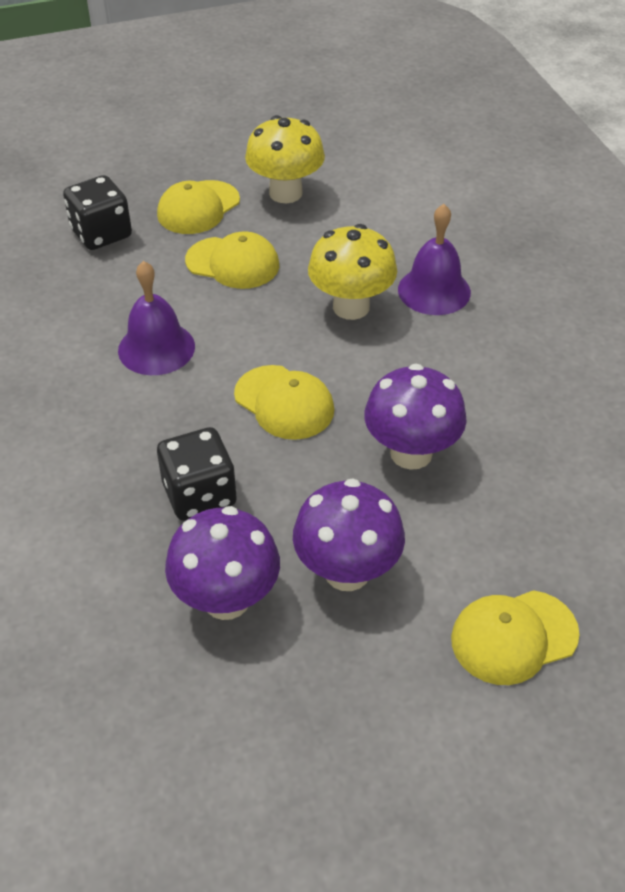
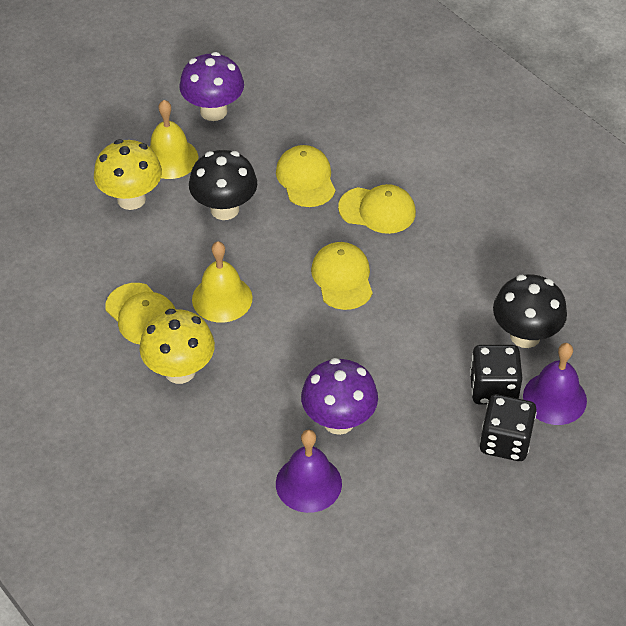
black mushroom: 0 -> 2
purple mushroom: 3 -> 2
yellow bell: 0 -> 2

